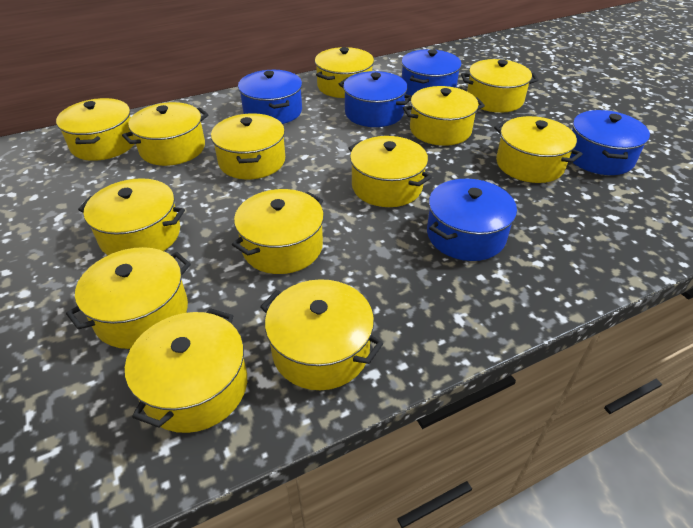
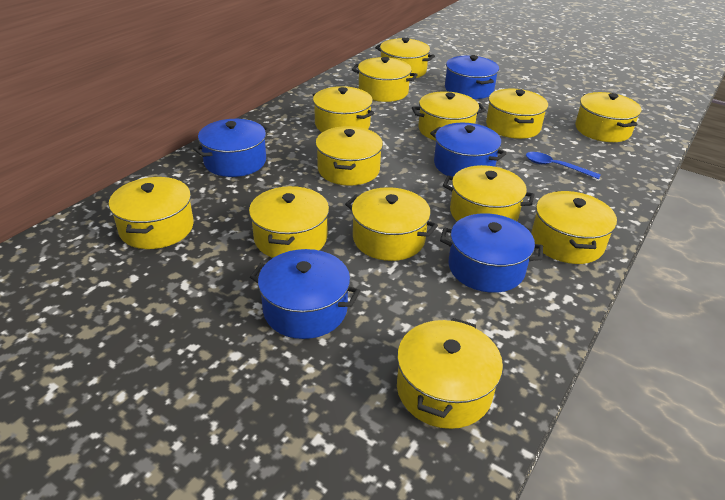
blue spoon: 0 -> 1

